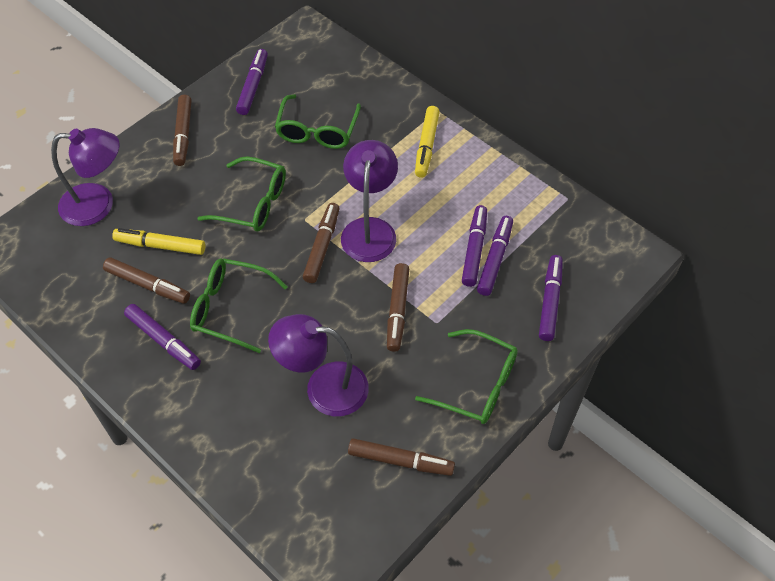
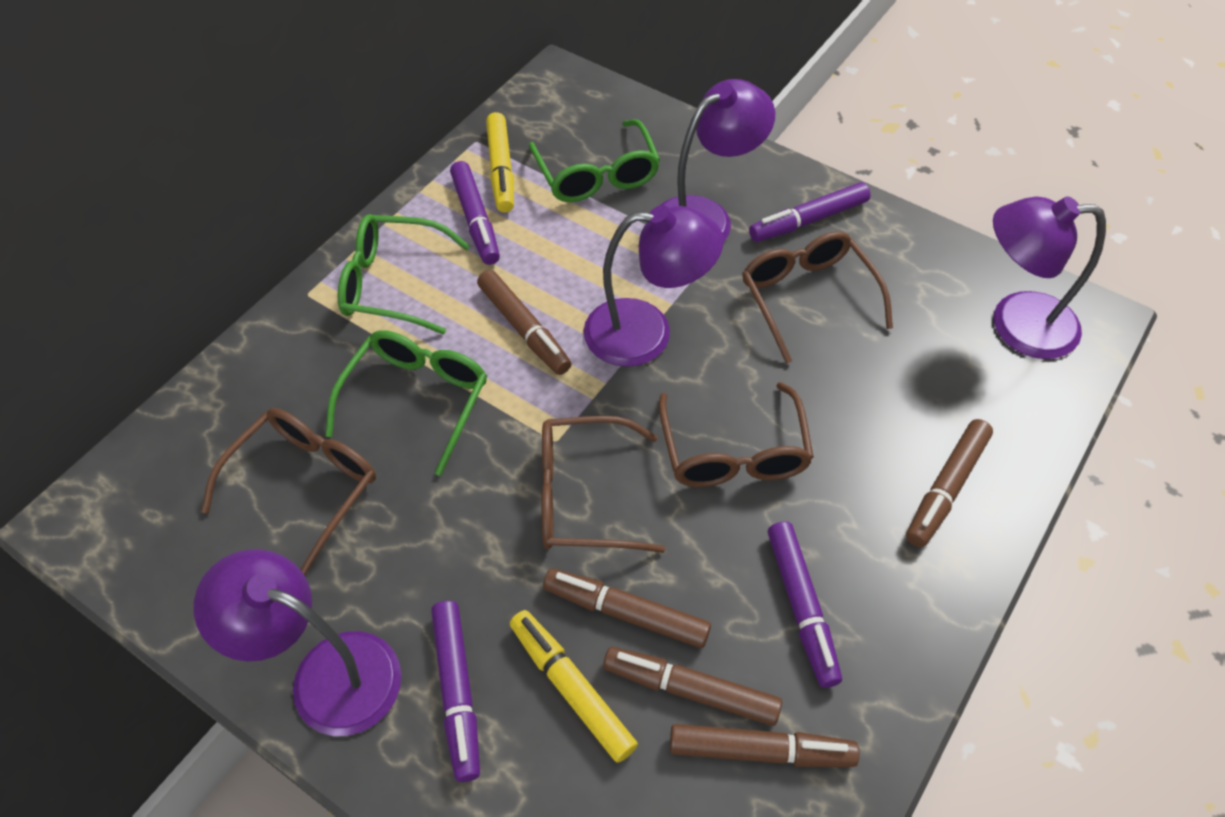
brown glasses: 0 -> 4
green glasses: 4 -> 3
purple lamp: 3 -> 4
purple marker: 5 -> 4

